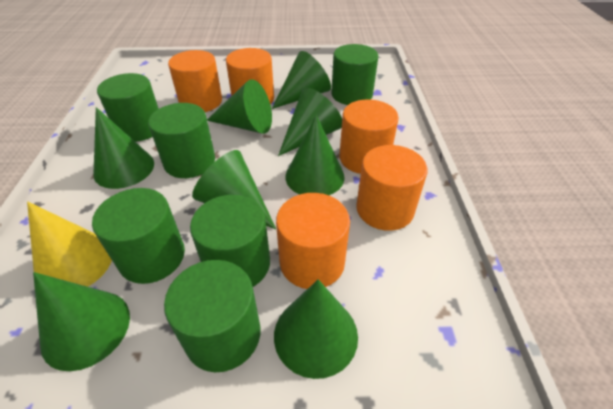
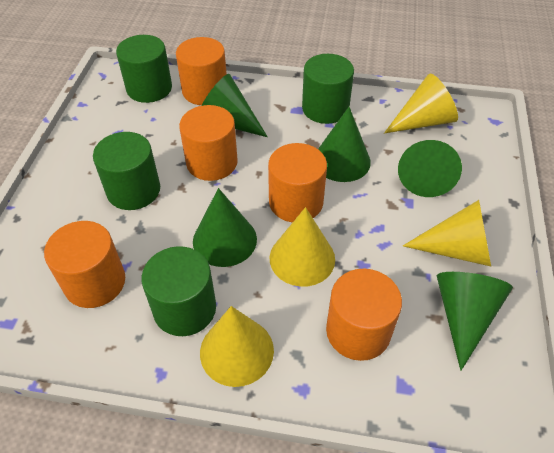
green cone: 8 -> 5
green cylinder: 6 -> 4
yellow cone: 1 -> 4

